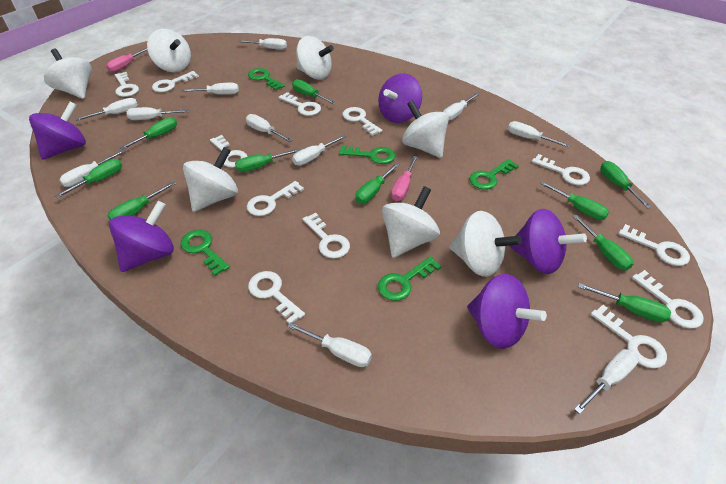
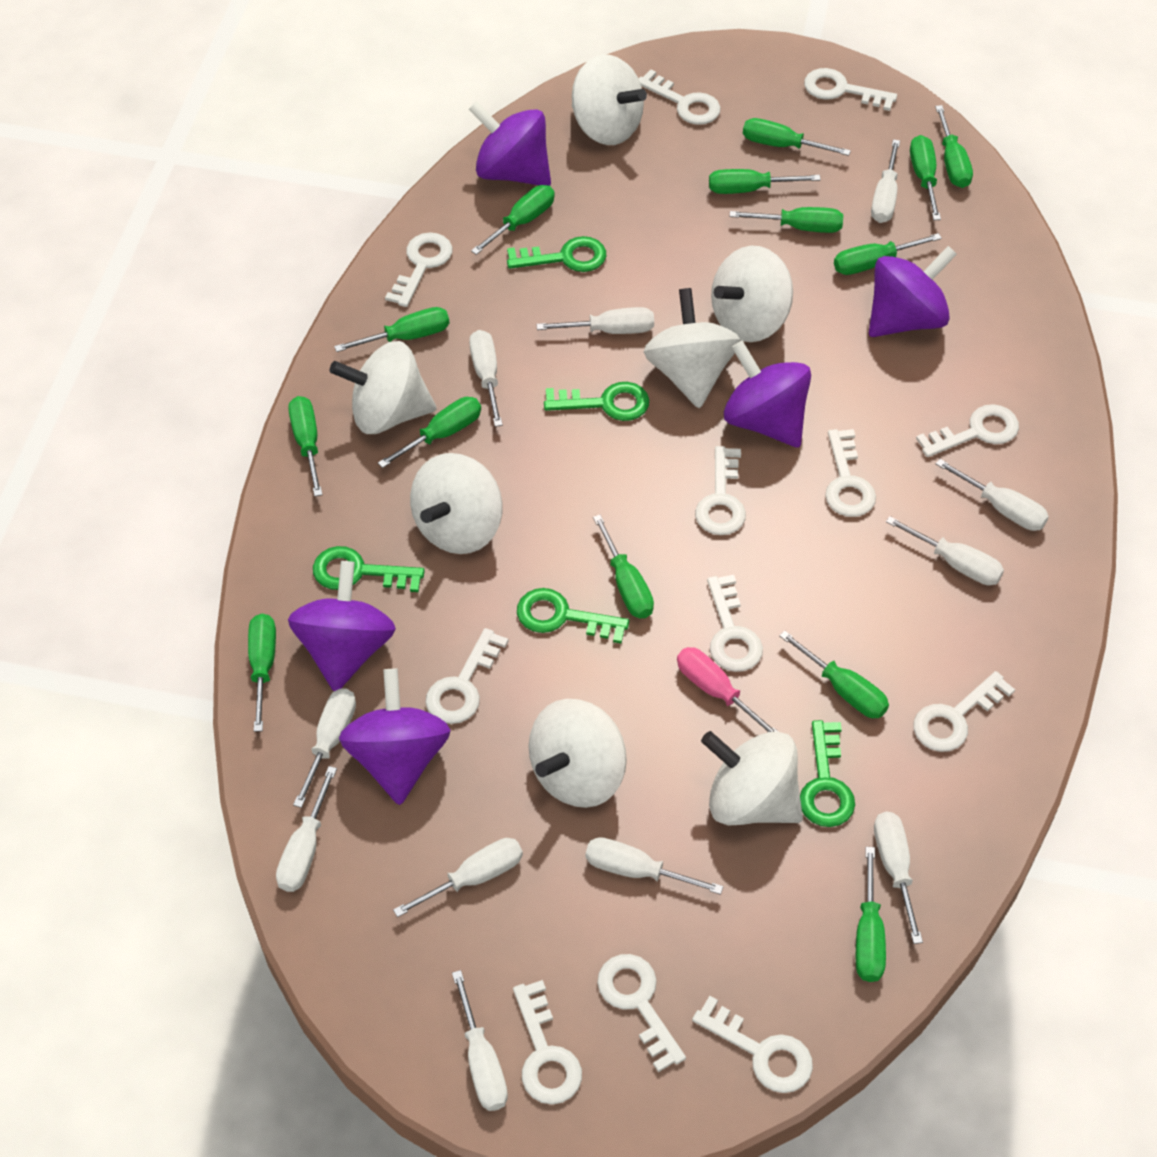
green screwdriver: 10 -> 14
pink screwdriver: 2 -> 1

